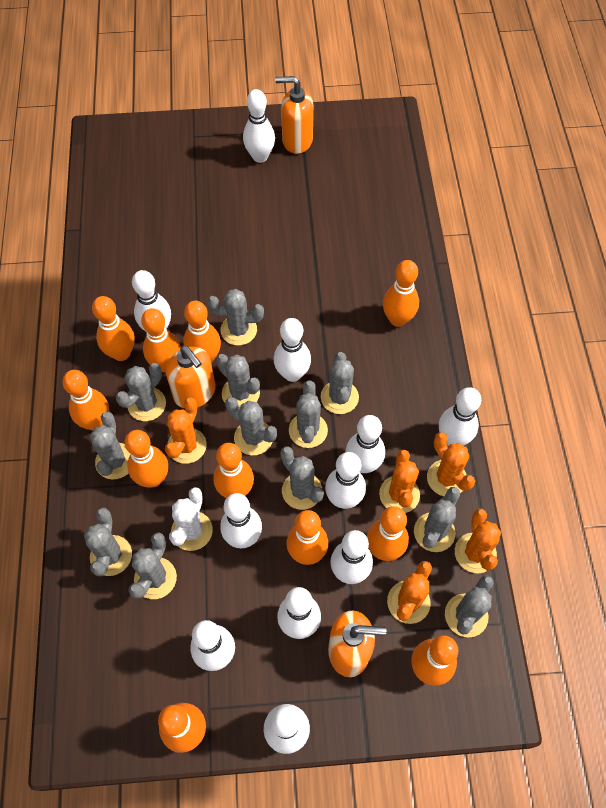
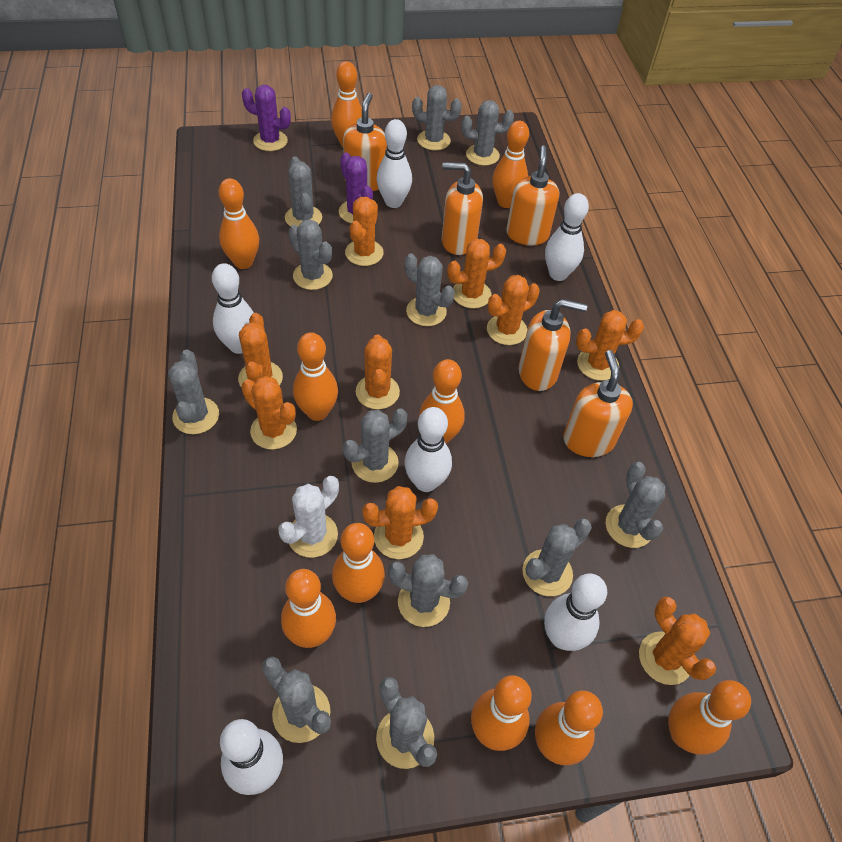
orange bowling pin: 11 -> 10
orange cactus: 5 -> 9
orange soap dispenser: 3 -> 5
purple cactus: 0 -> 2
white bowling pin: 11 -> 6

